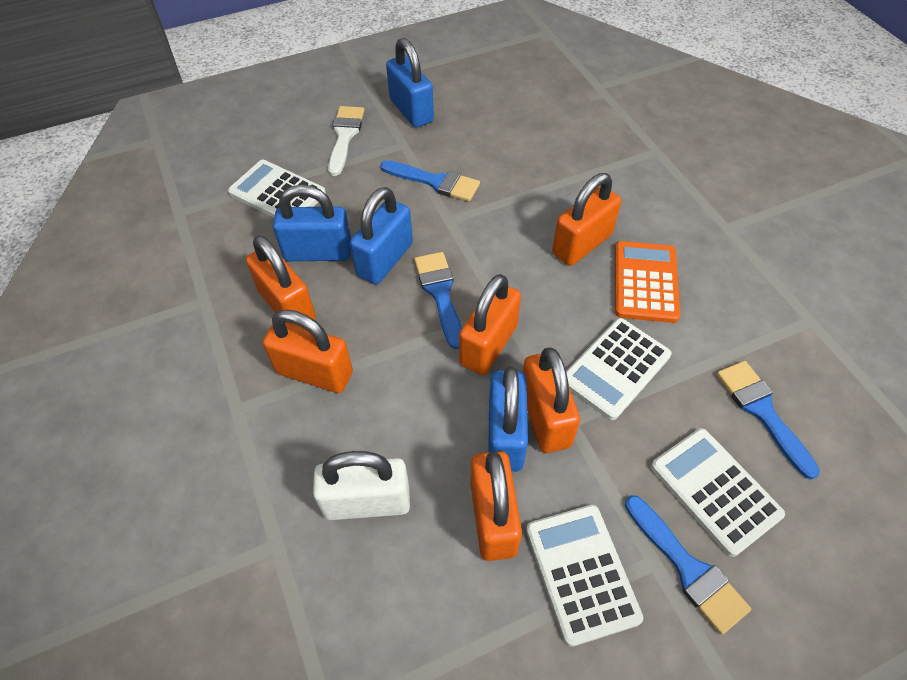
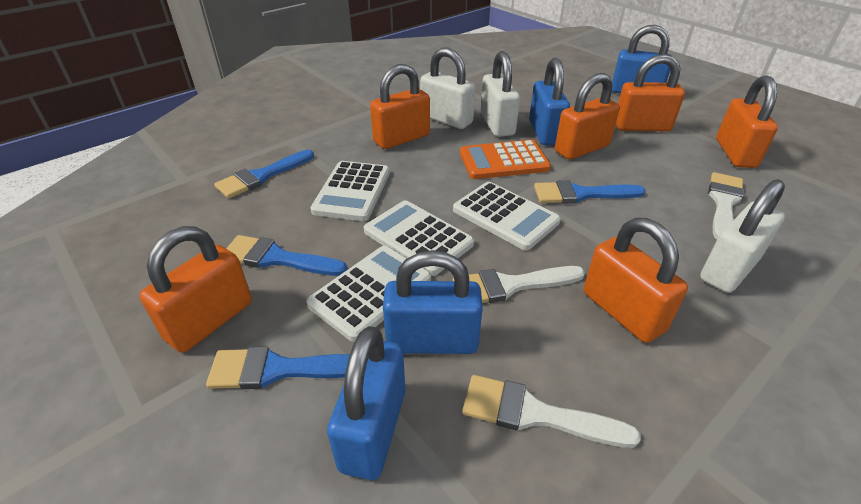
white brush: 1 -> 3
white padlock: 1 -> 3

